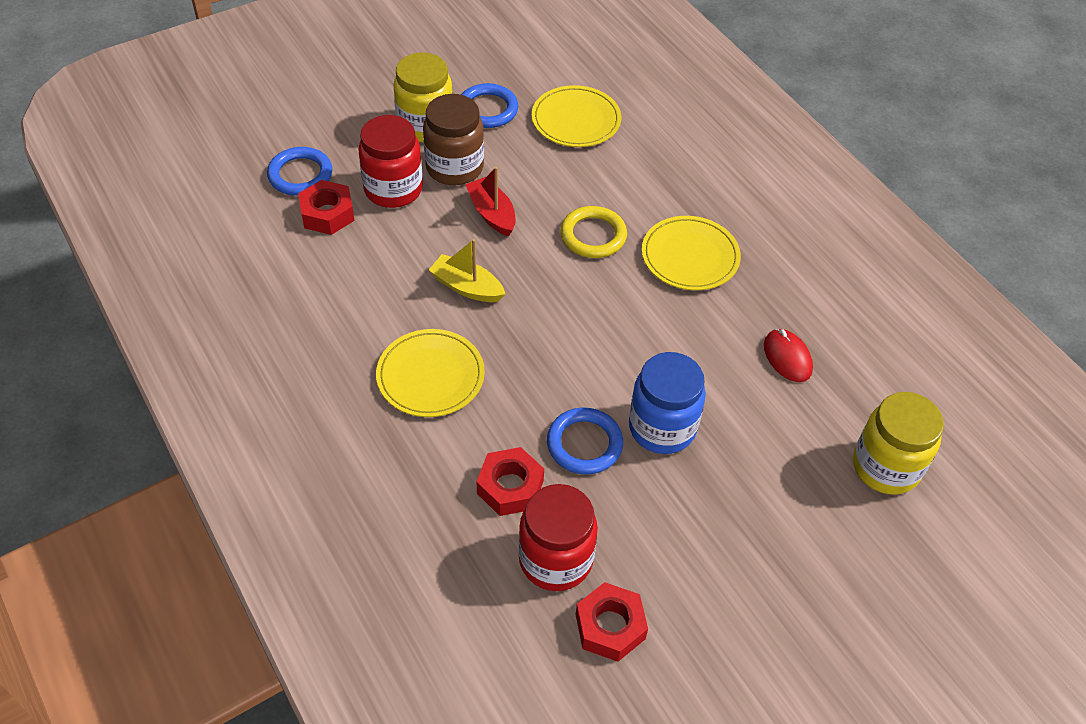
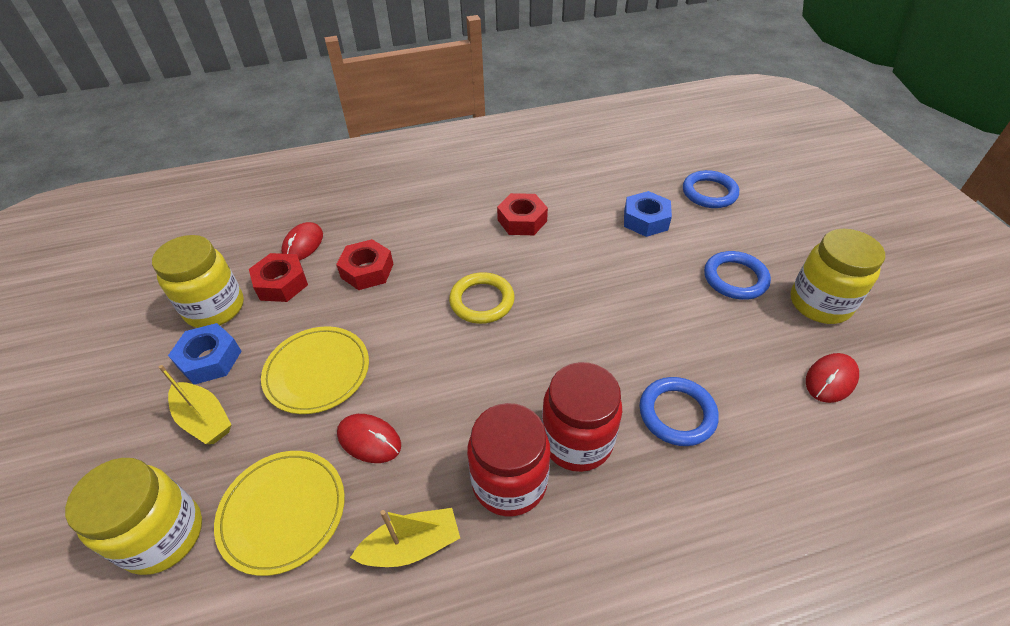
blue jar: 1 -> 0
blue nut: 0 -> 2
brown jar: 1 -> 0
red boat: 1 -> 0
red mouse: 1 -> 3
yellow boat: 1 -> 2
yellow jar: 2 -> 3
yellow plate: 3 -> 2

